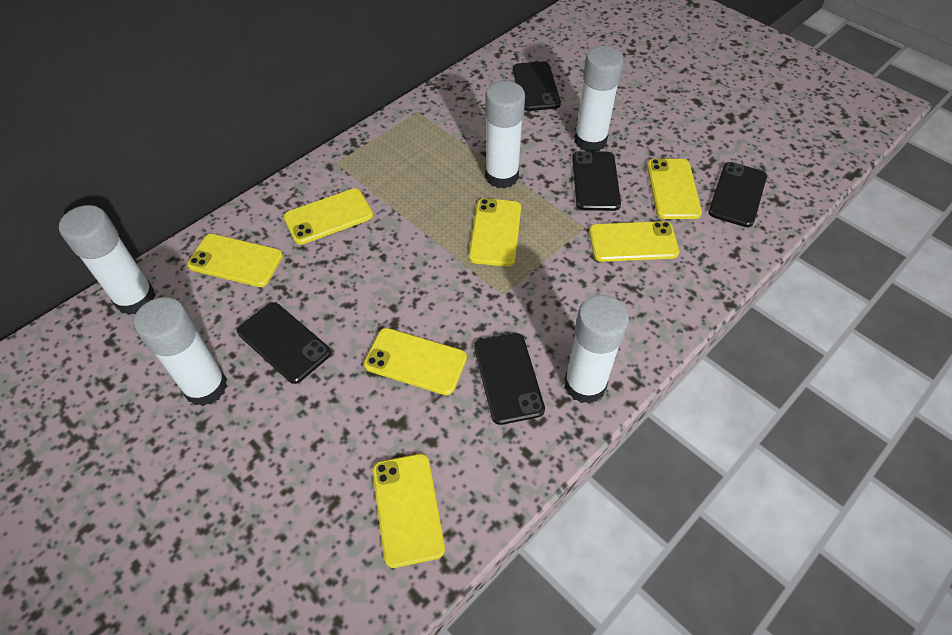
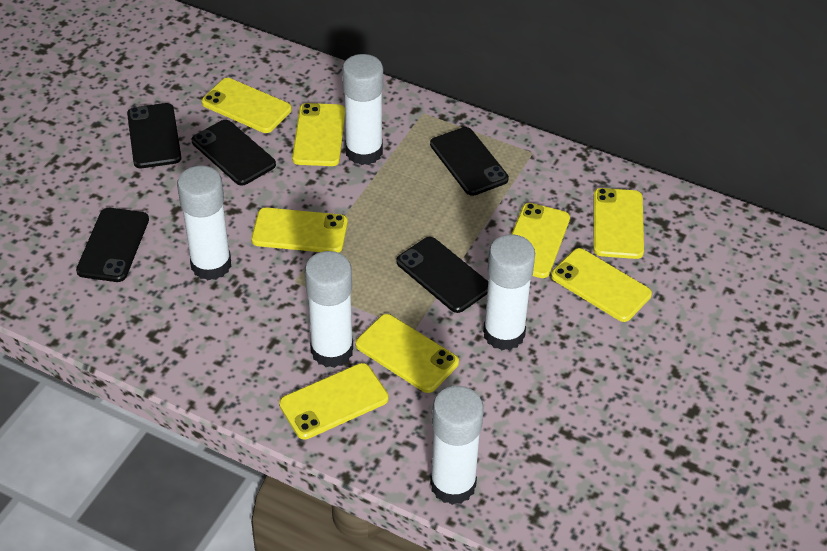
yellow phone: 7 -> 8

